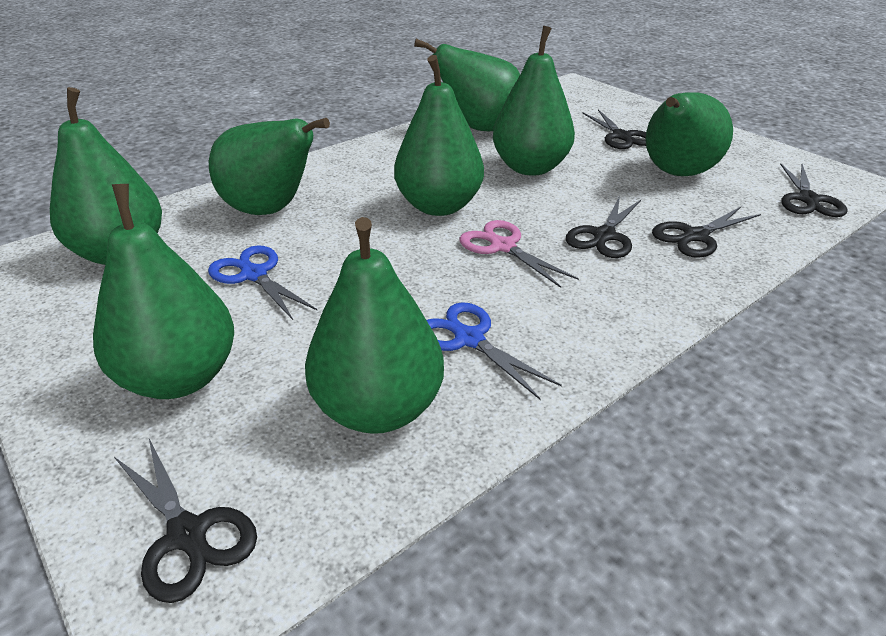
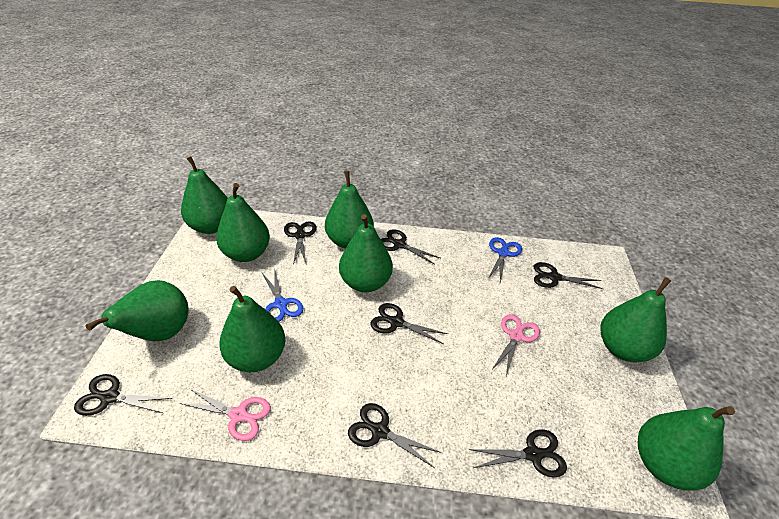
black scissors: 5 -> 7
pink scissors: 1 -> 2

